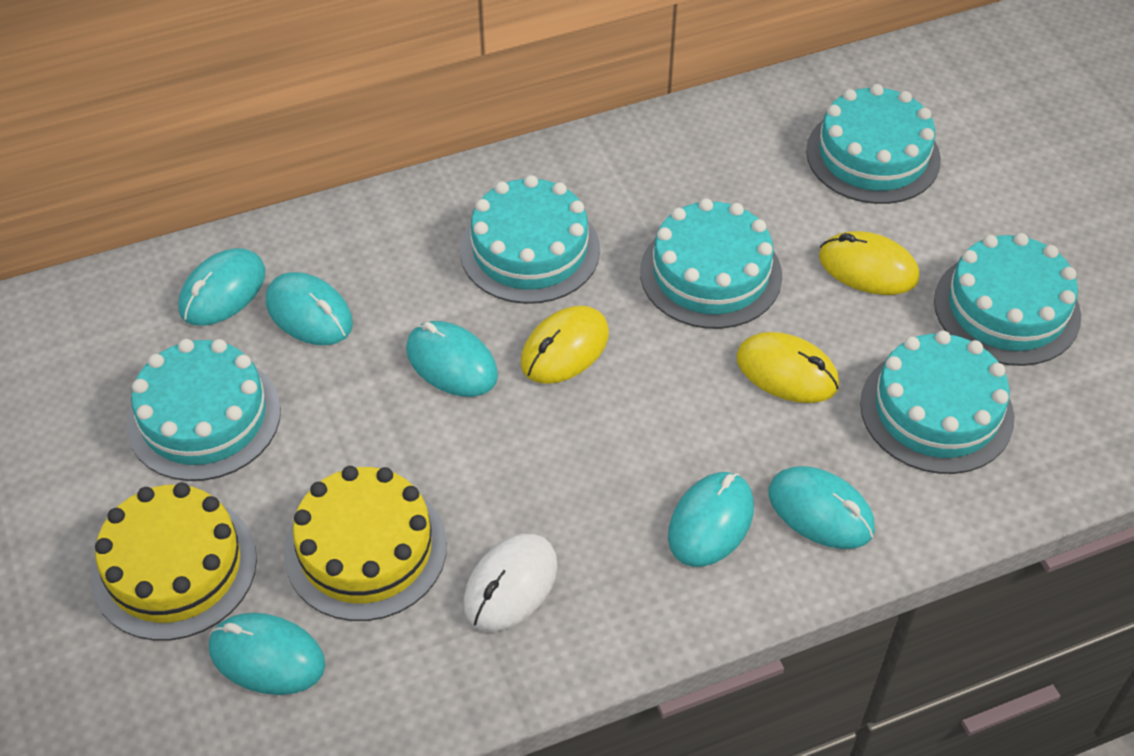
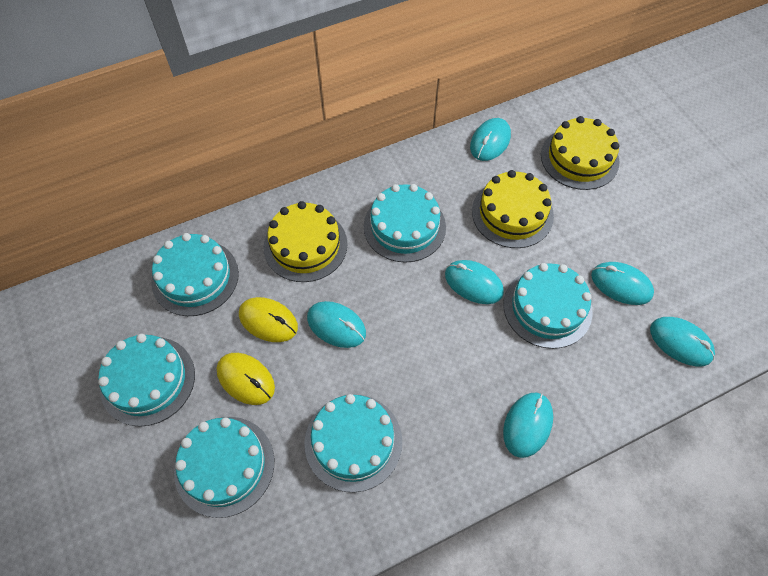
white mouse: 1 -> 0
yellow cake: 2 -> 3
yellow mouse: 3 -> 2

